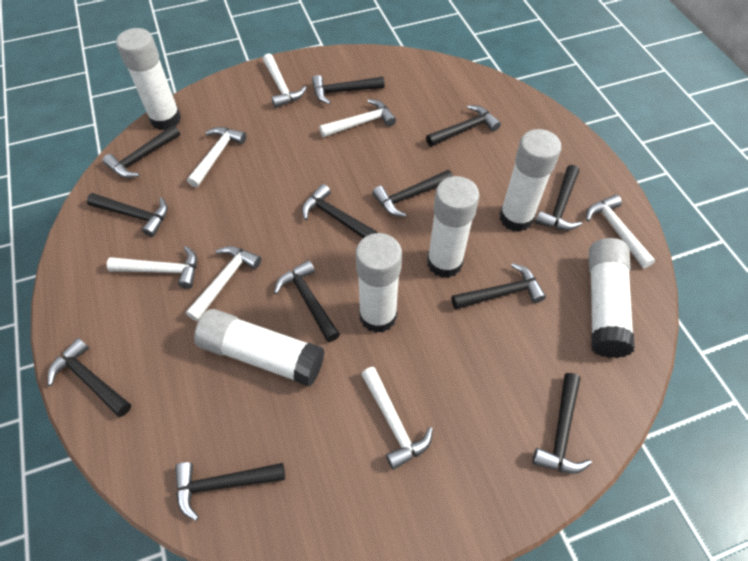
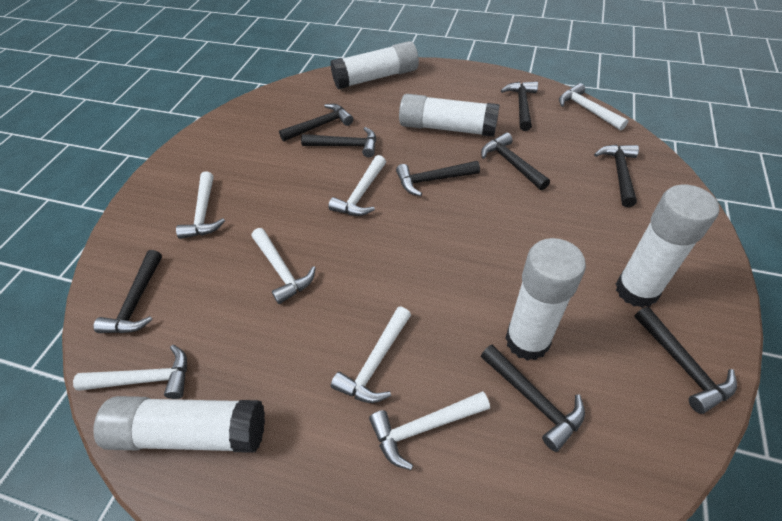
black hammer: 12 -> 9
white glue stick: 6 -> 5

